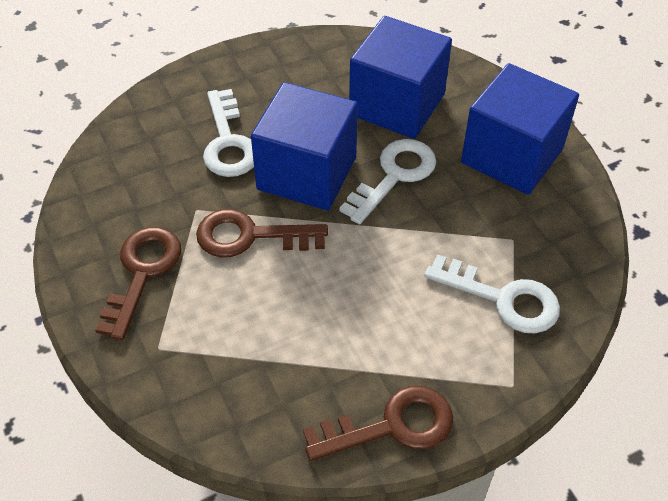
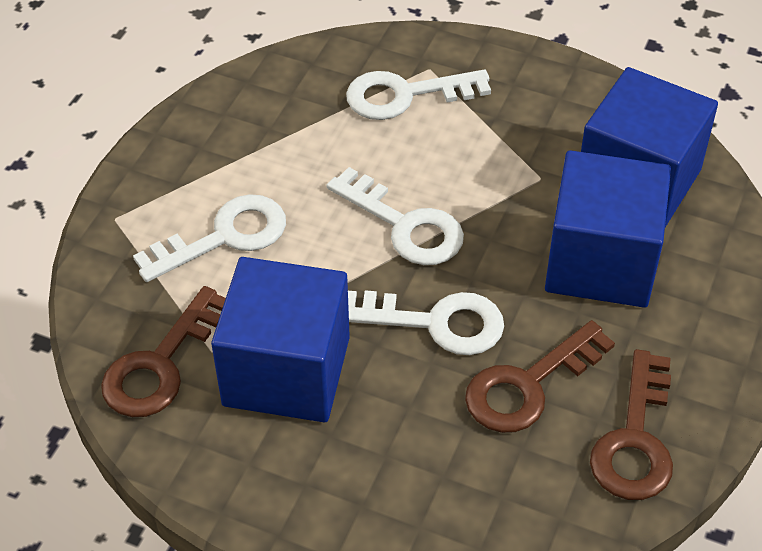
white key: 3 -> 4

